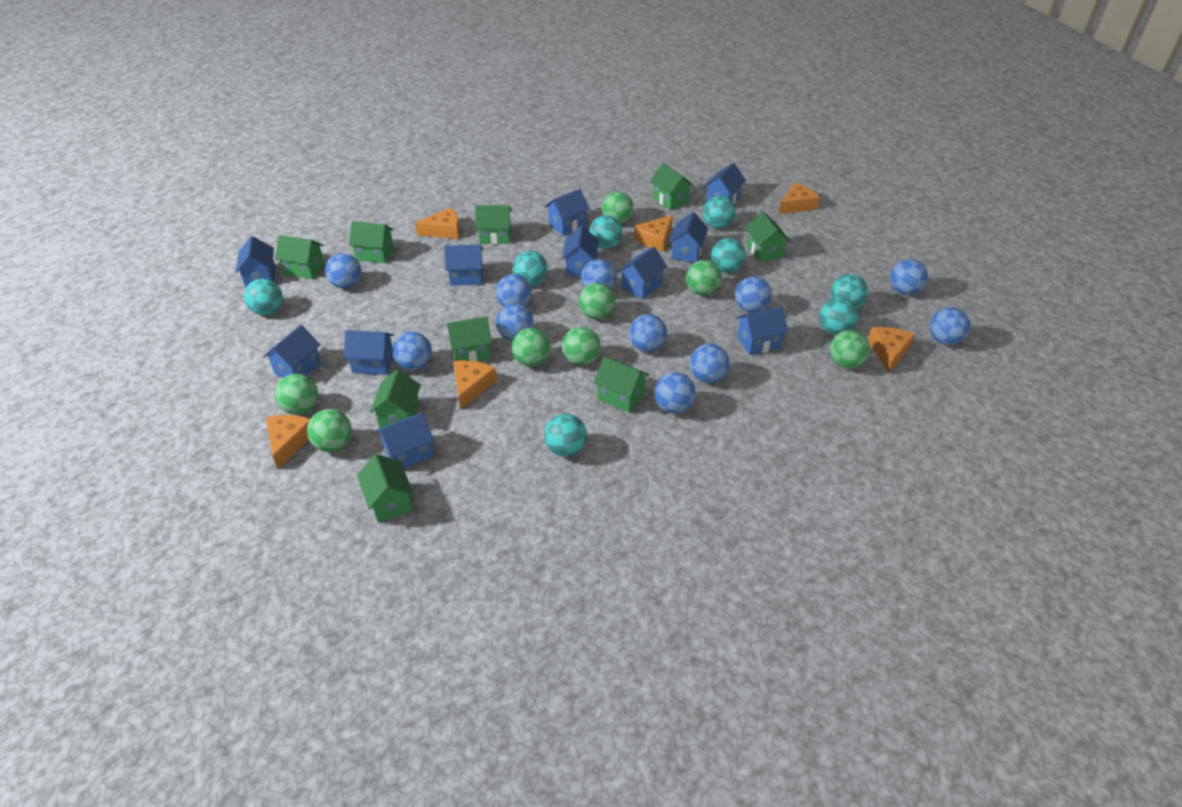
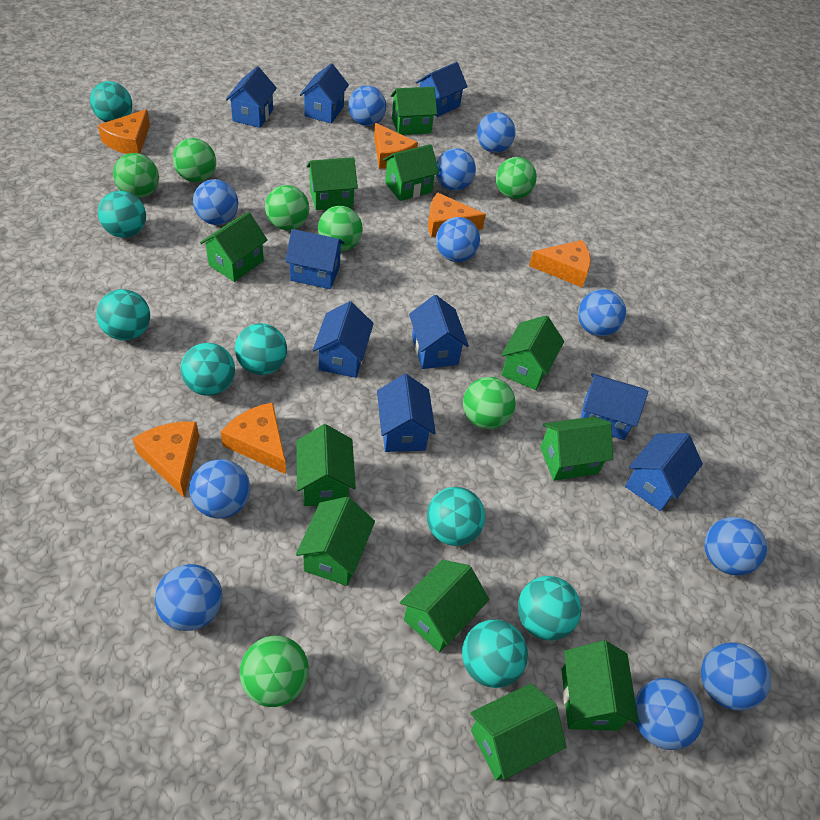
blue house: 11 -> 9
green ball: 8 -> 7
green house: 9 -> 11

